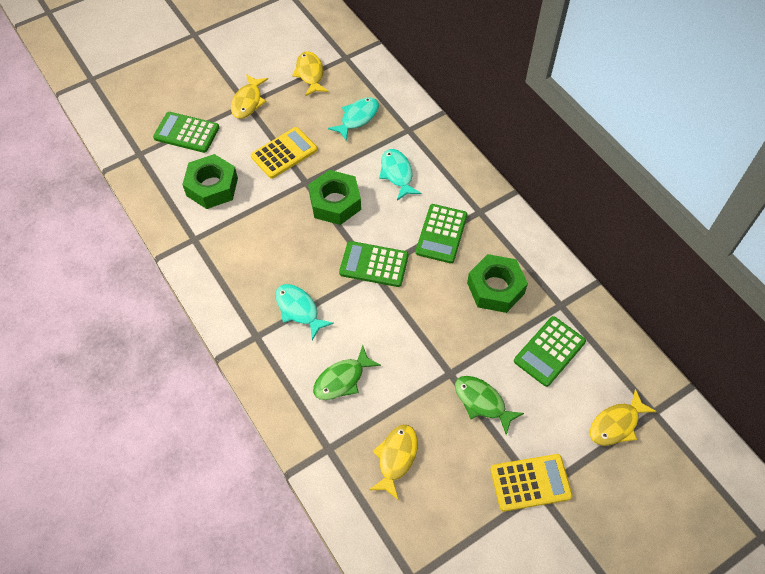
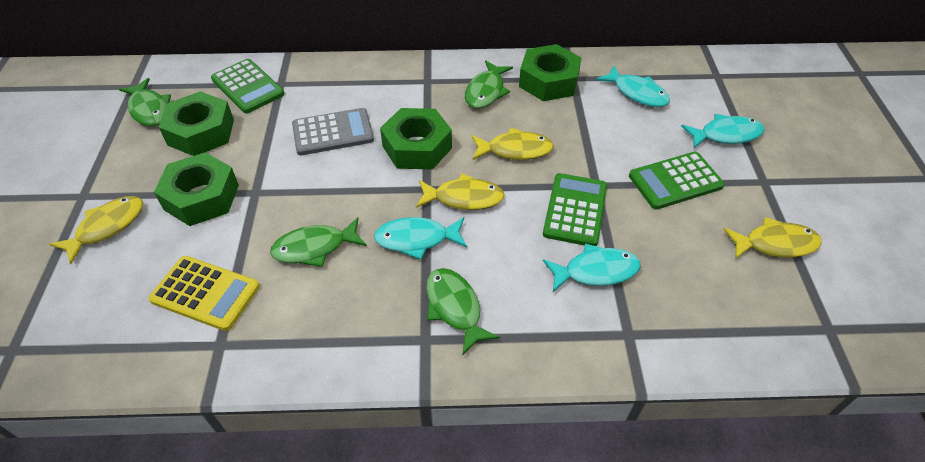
green calculator: 4 -> 3
green fish: 2 -> 4
green nut: 3 -> 4
grey calculator: 0 -> 1
turquoise fish: 3 -> 4
yellow calculator: 2 -> 1

